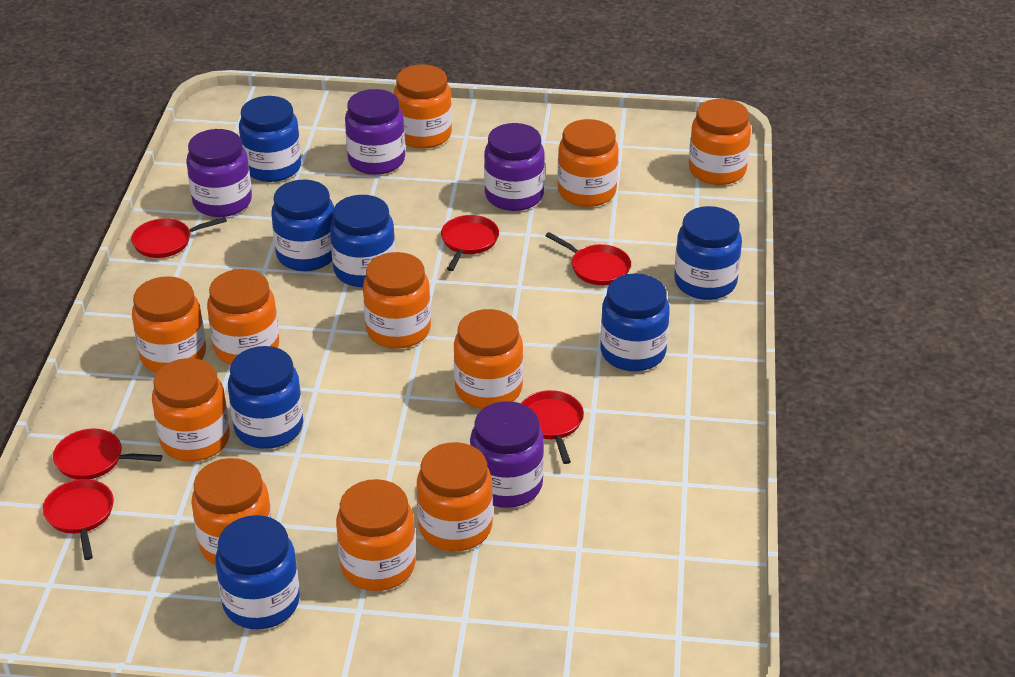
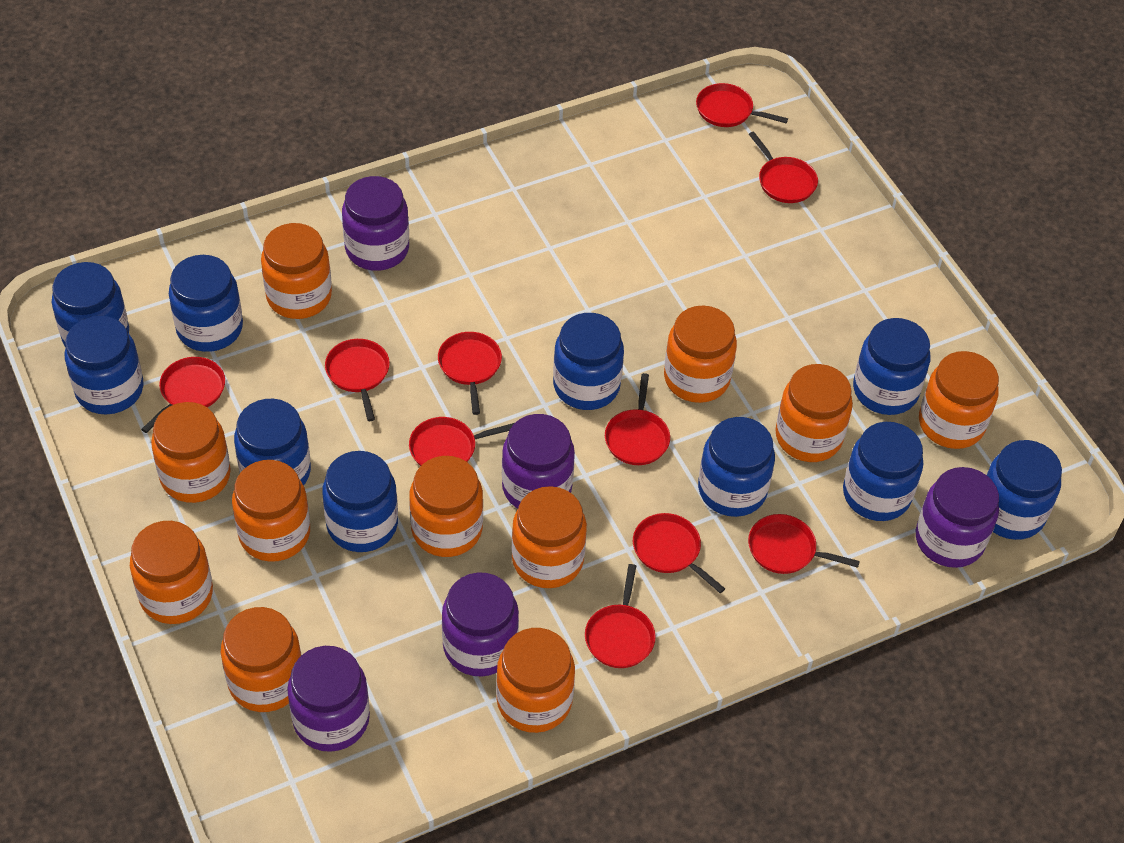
blue jar: 7 -> 10
purple jar: 4 -> 5
red pan: 6 -> 10

